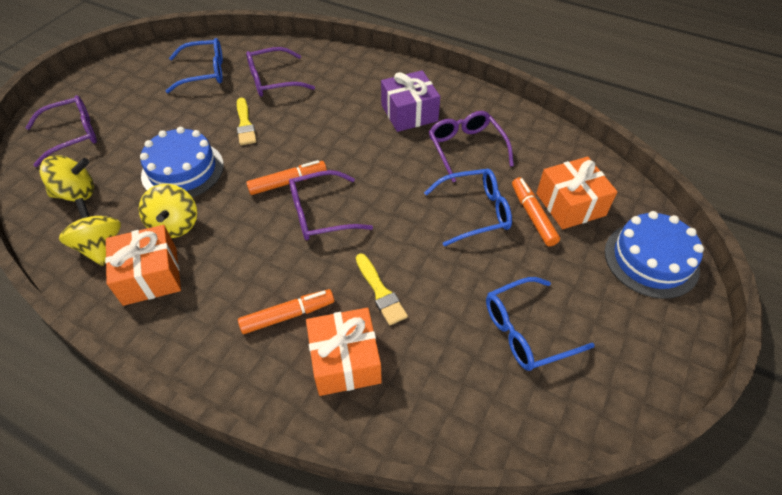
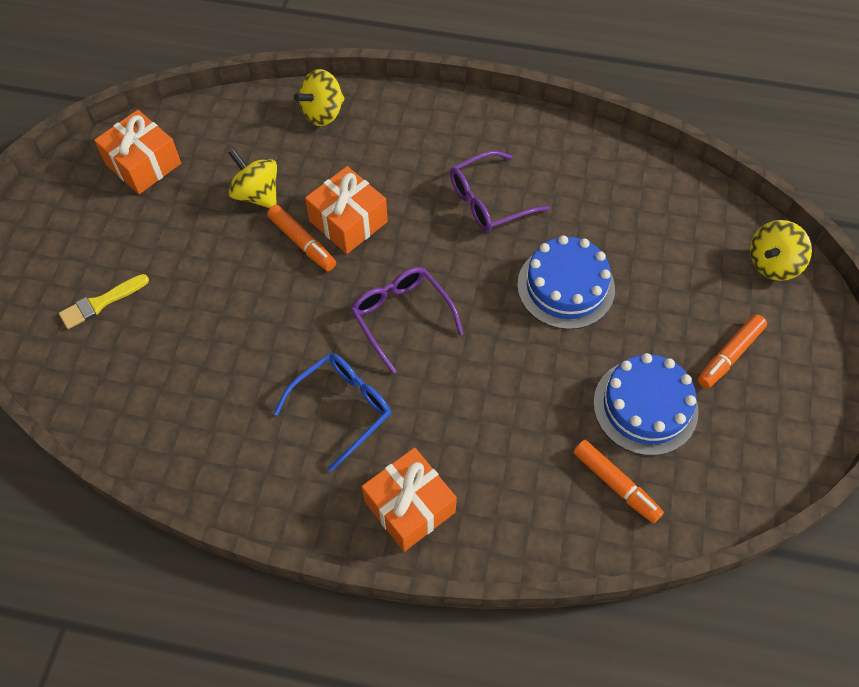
blue glasses: 3 -> 1
purple gift: 1 -> 0
purple glasses: 4 -> 2
yellow brush: 2 -> 1

